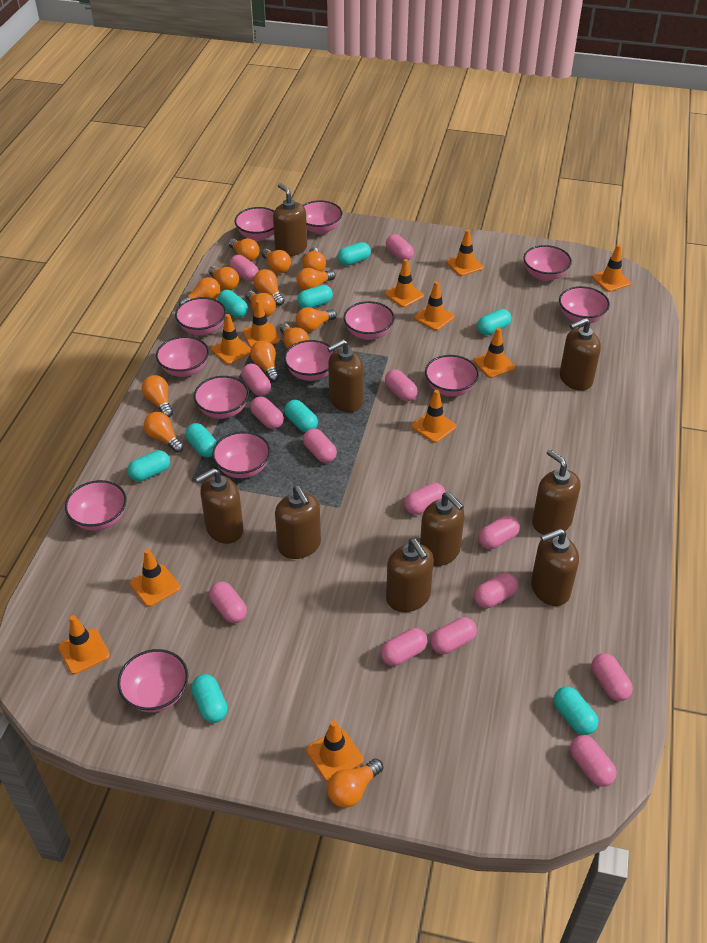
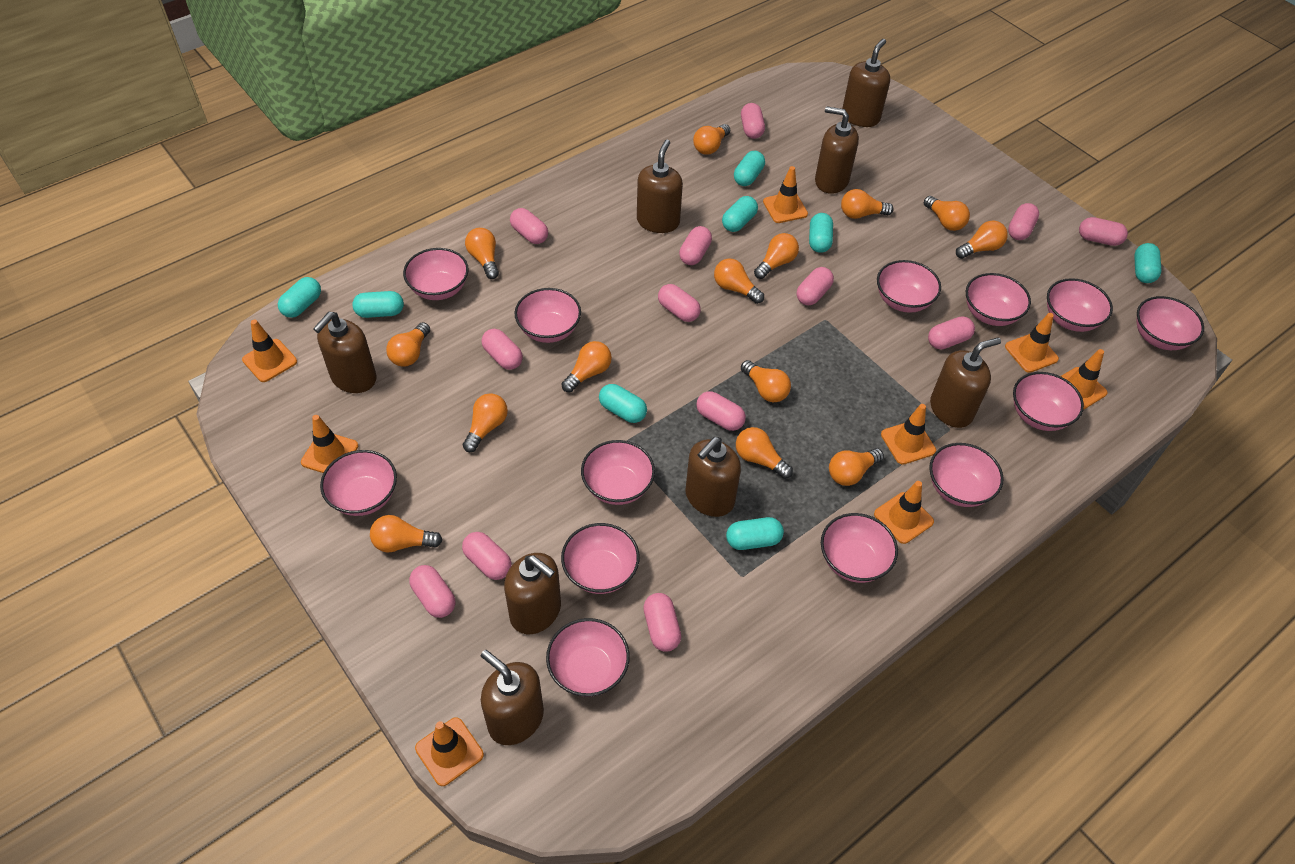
brown soap dispenser: 9 -> 8
orange traffic cone: 11 -> 8
pink capsule: 14 -> 13
turquoise capsule: 9 -> 8

